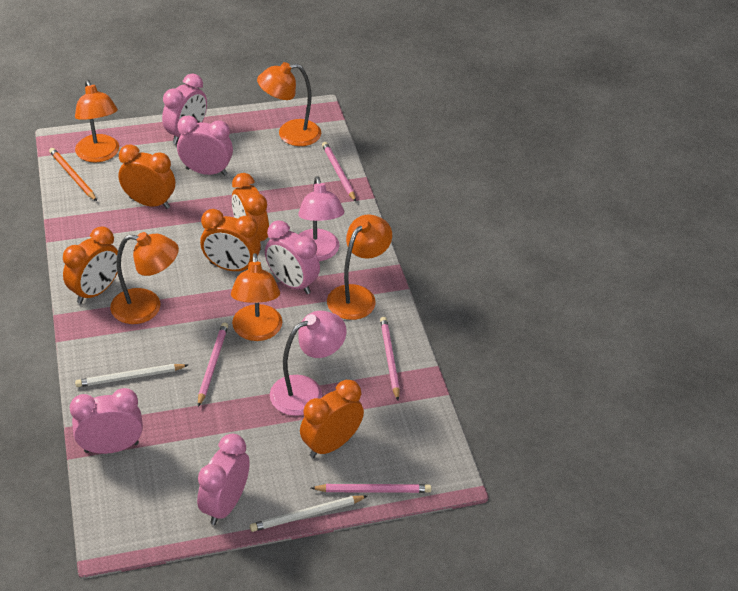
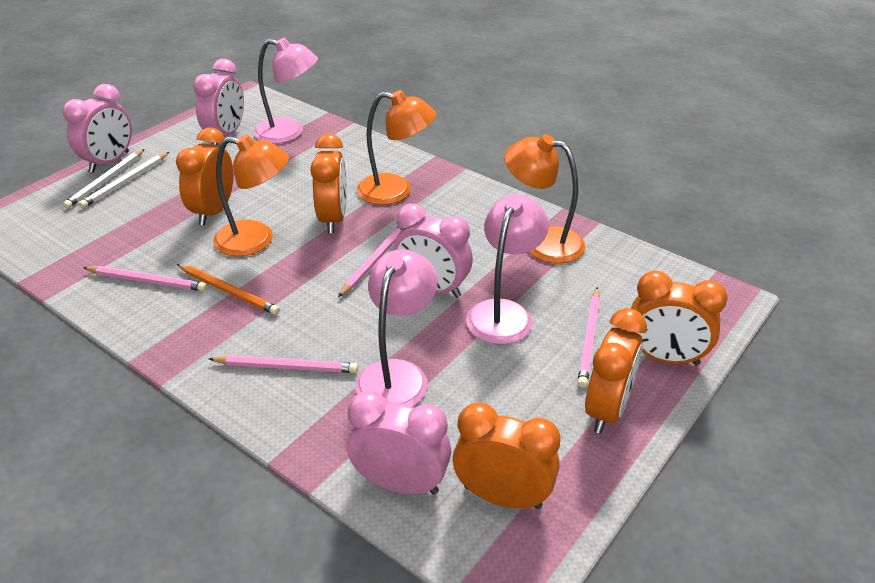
orange lamp: 5 -> 3
pink clock: 5 -> 4
pink lamp: 2 -> 3

